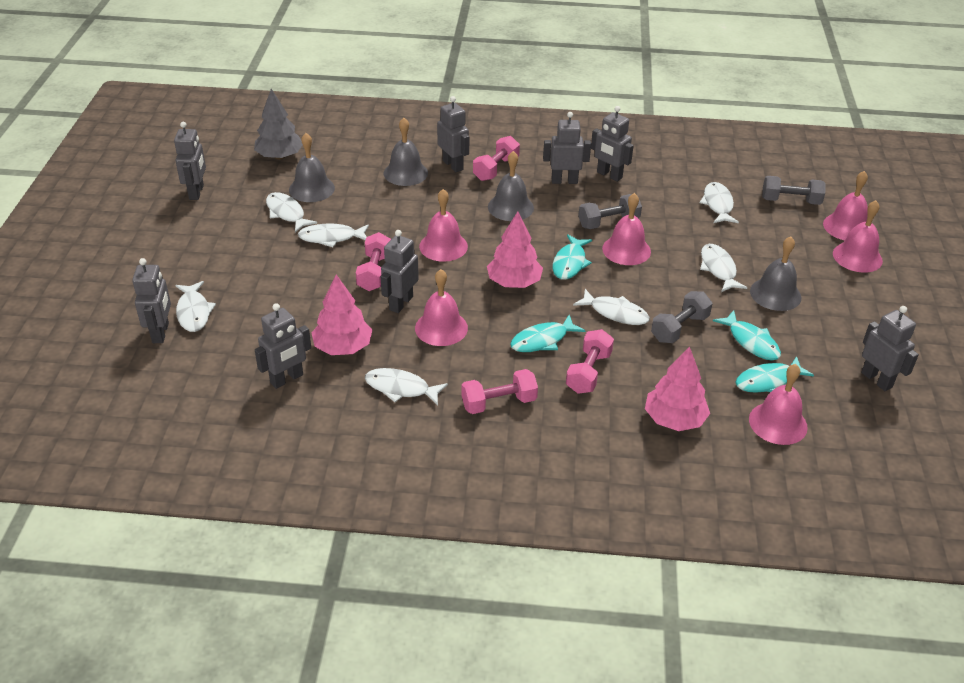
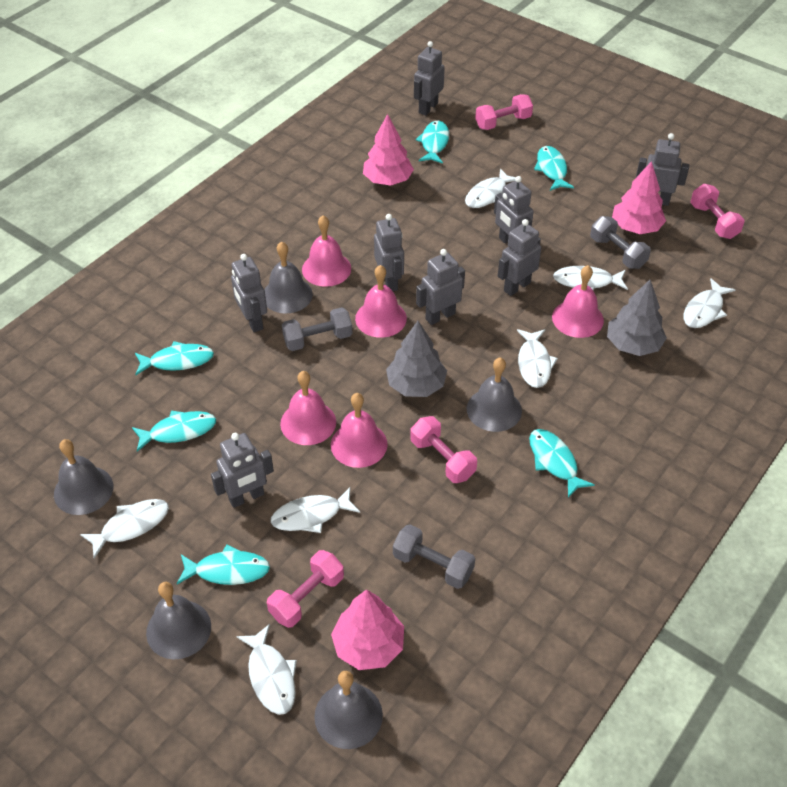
grey bell: 4 -> 5
grey tree: 1 -> 2
pink bell: 6 -> 5
turquoise fish: 4 -> 6

